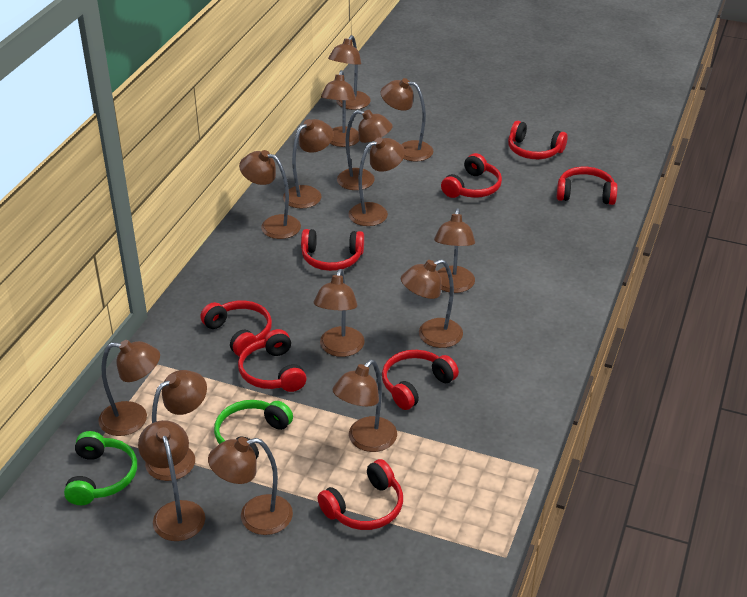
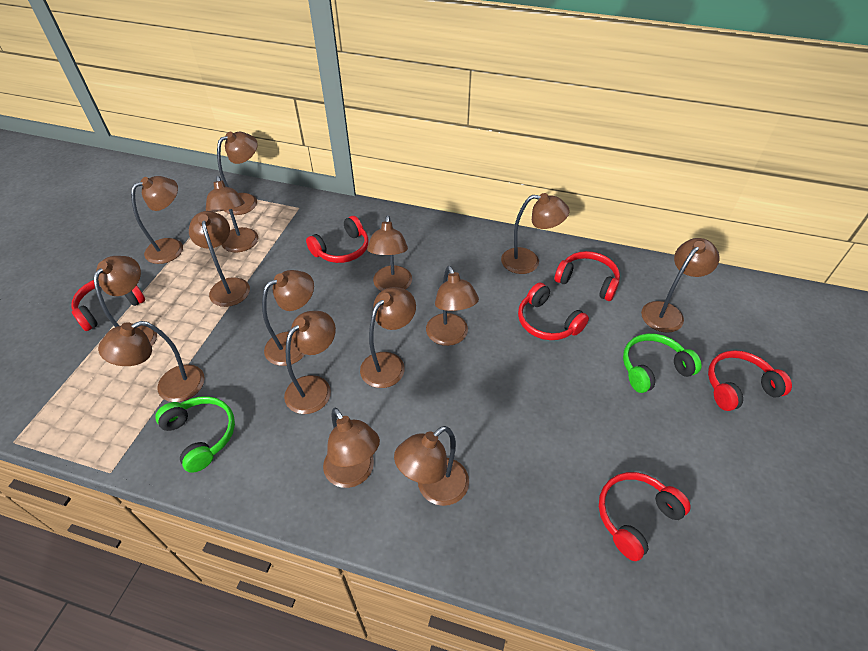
red headphones: 8 -> 6

